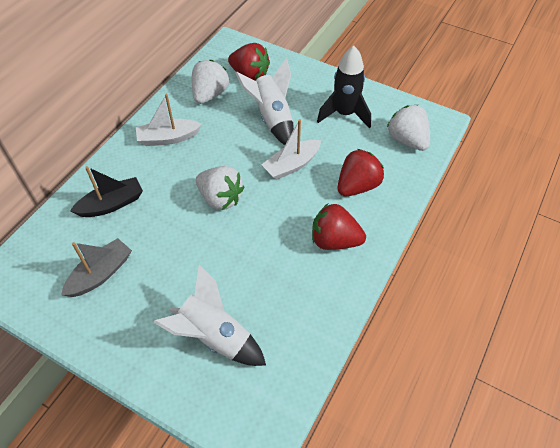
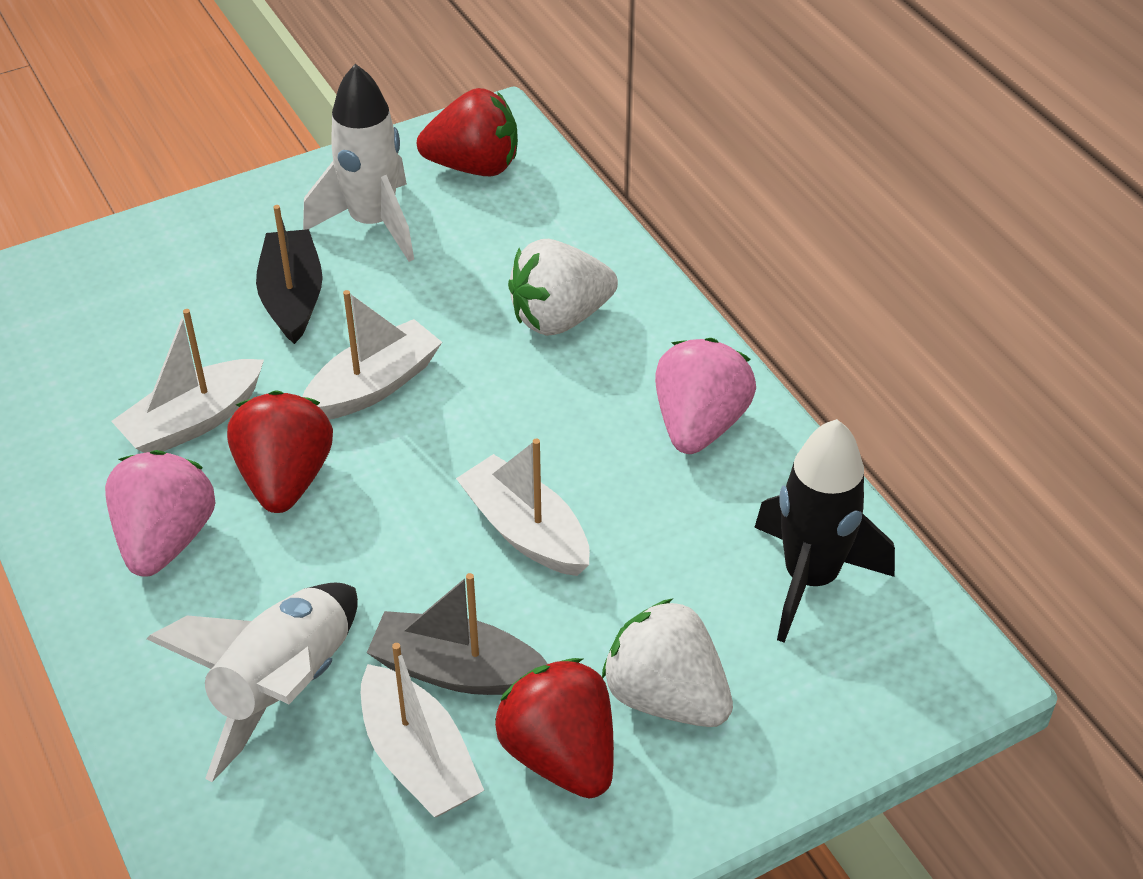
pink strawberry: 0 -> 2
white boat: 2 -> 4
white strawberry: 3 -> 2

